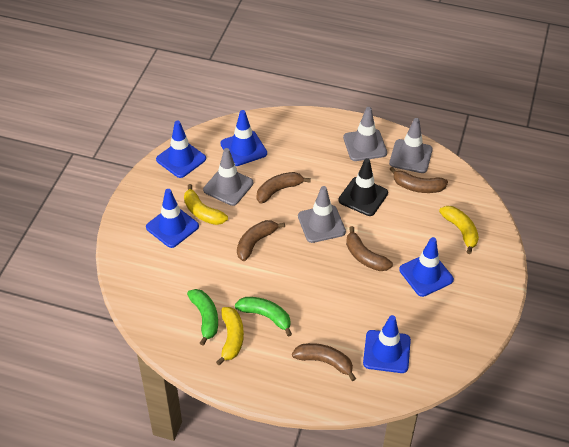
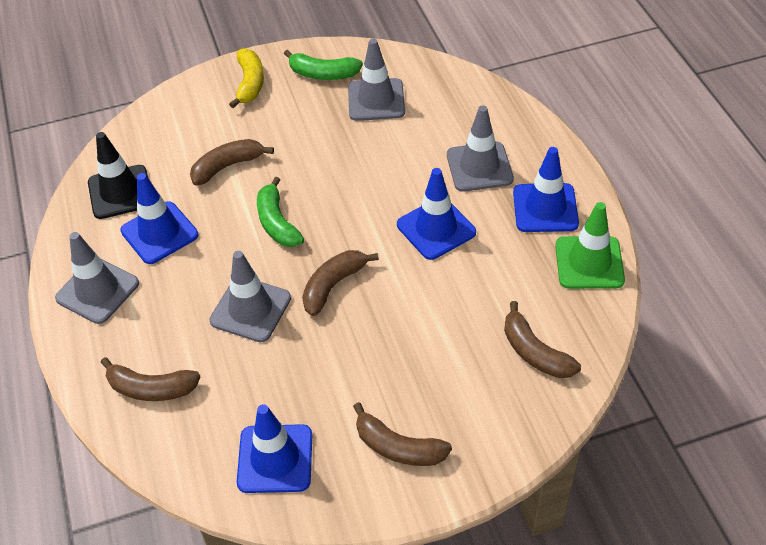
blue traffic cone: 5 -> 4
green traffic cone: 0 -> 1
yellow banana: 3 -> 1

